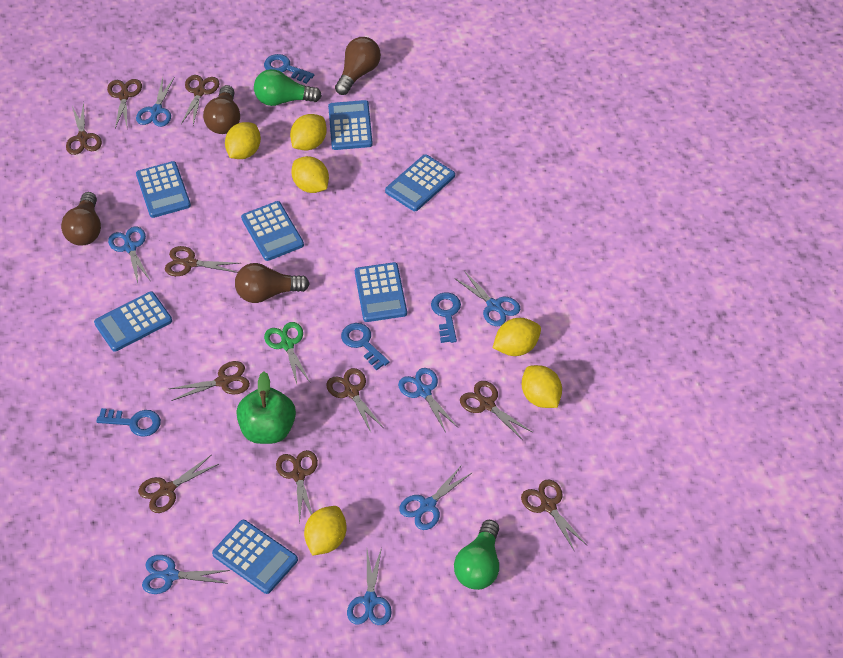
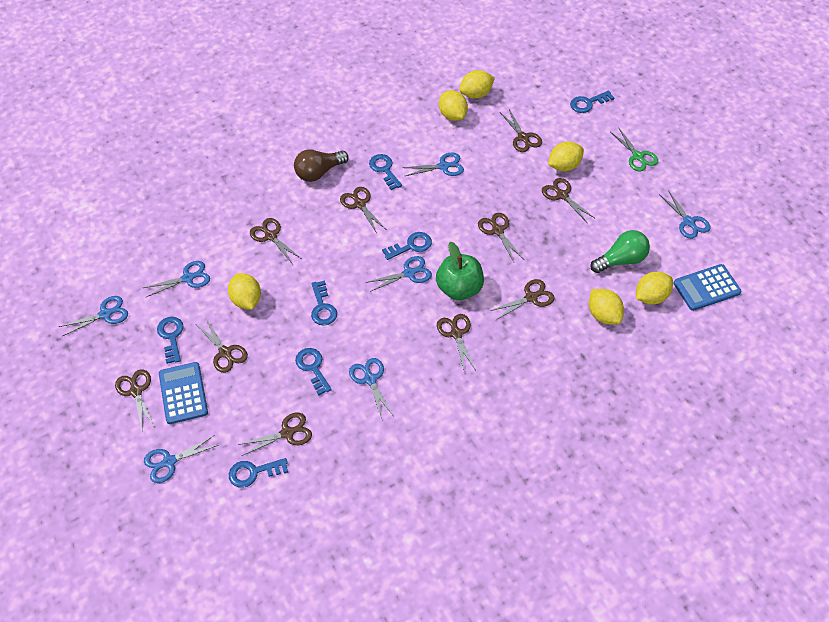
blue calculator: 7 -> 2
blue key: 4 -> 7
brown light bulb: 4 -> 1
green light bulb: 2 -> 1

